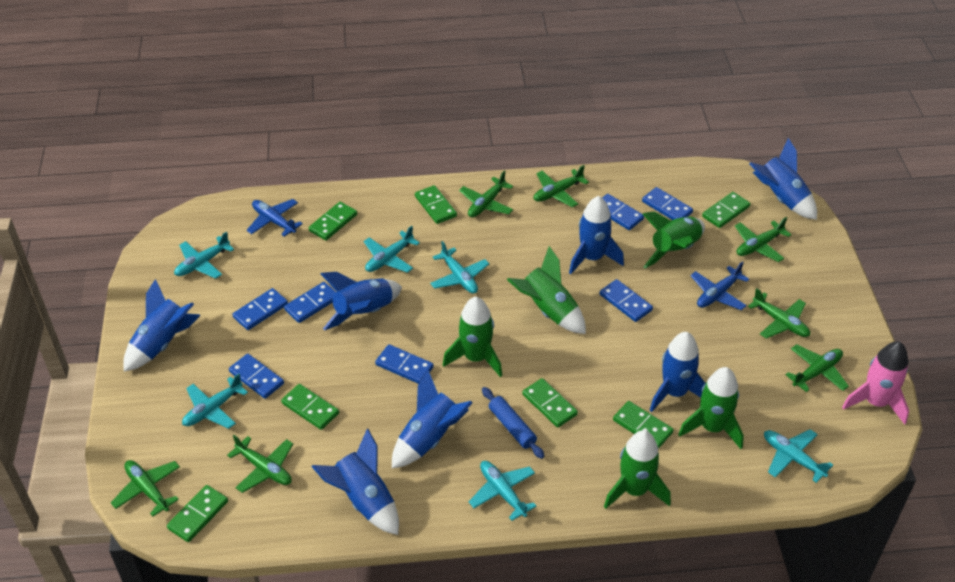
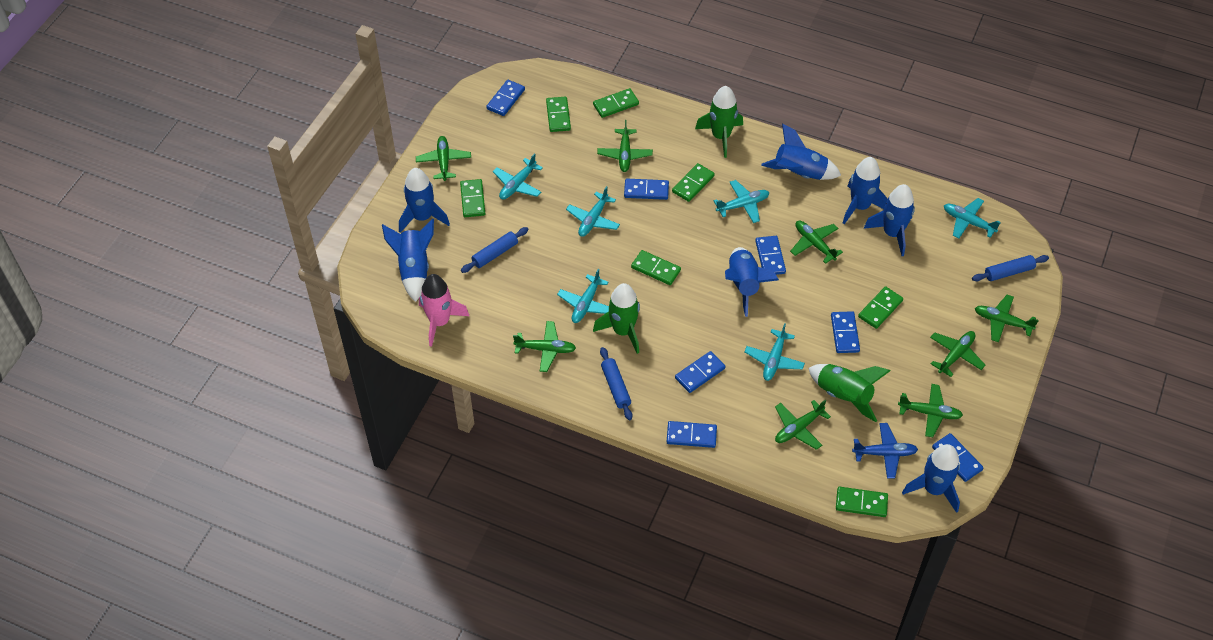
blue plane: 2 -> 1
blue rolling pin: 1 -> 3
green plane: 7 -> 8
green rocket: 5 -> 3

